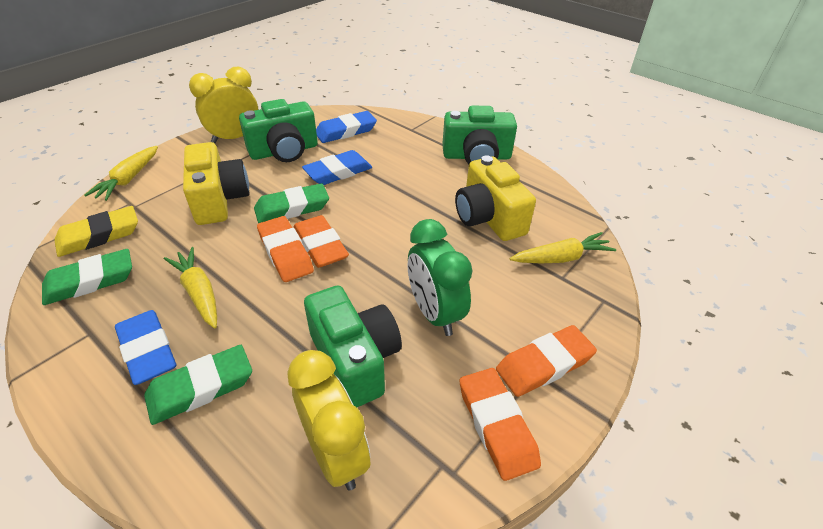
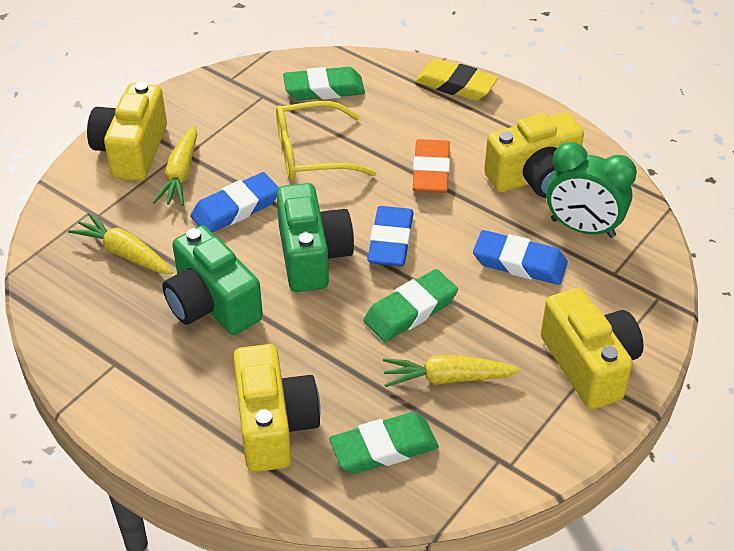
green camera: 3 -> 2
orange eraser: 4 -> 1
yellow camera: 2 -> 4
yellow clock: 2 -> 0
yellow glasses: 0 -> 1

